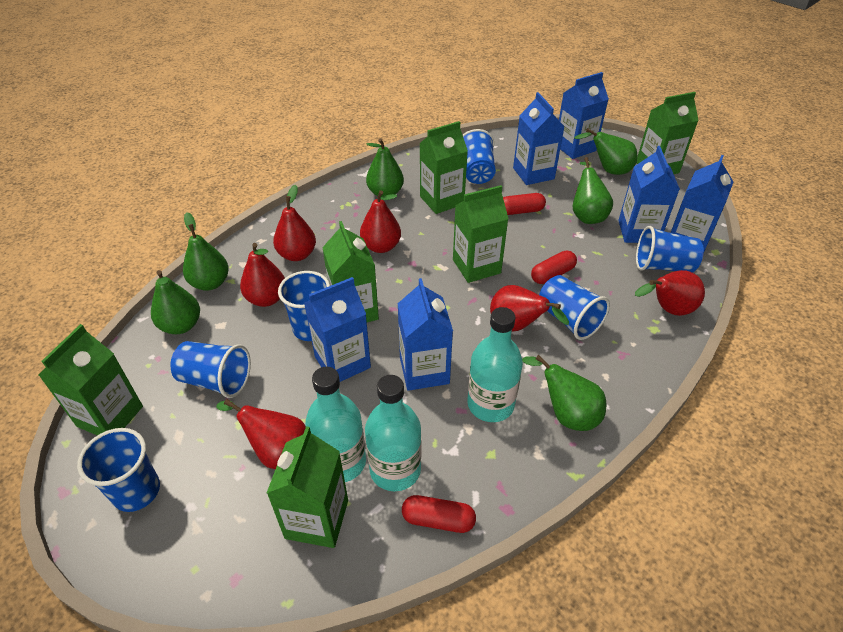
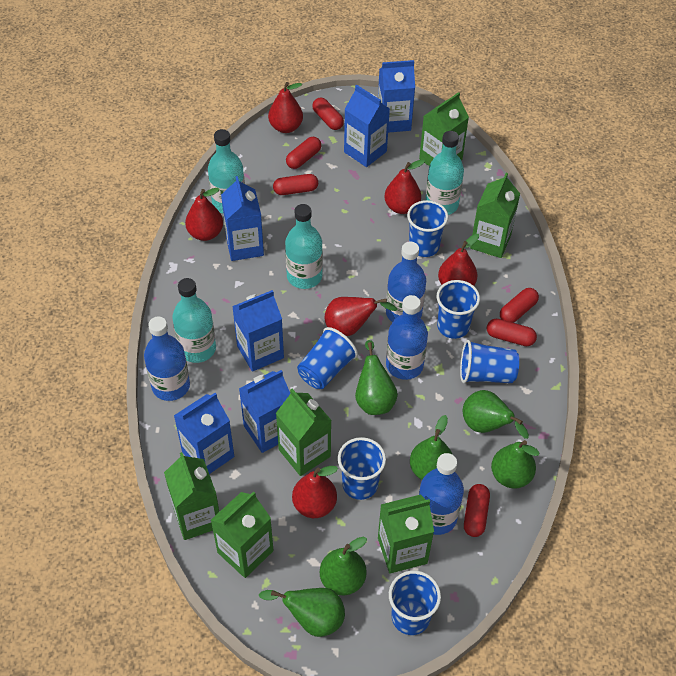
blue bottle: 0 -> 4
red capsule: 3 -> 6
turquoise bottle: 3 -> 4

